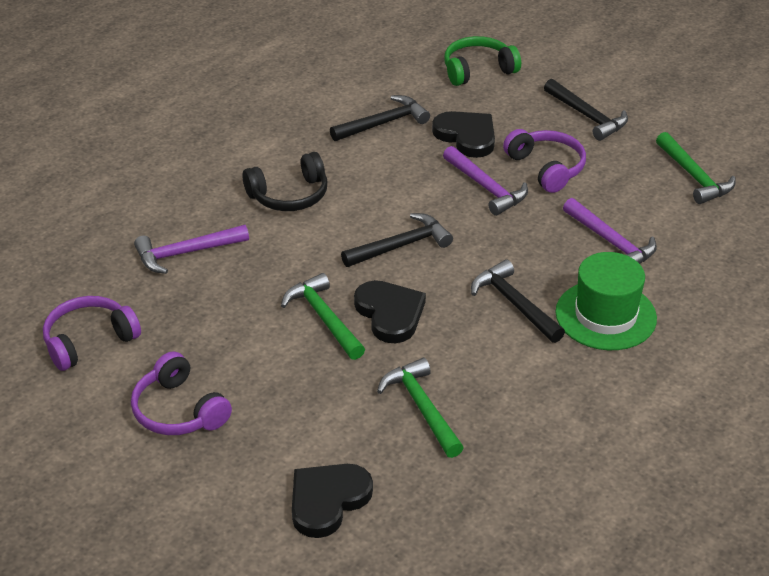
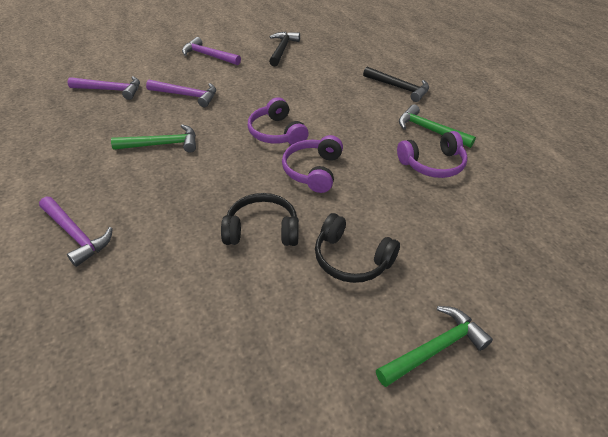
black hammer: 4 -> 2
black headphones: 1 -> 2
black heart: 3 -> 0
green hat: 1 -> 0
green headphones: 1 -> 0
purple hammer: 3 -> 4

